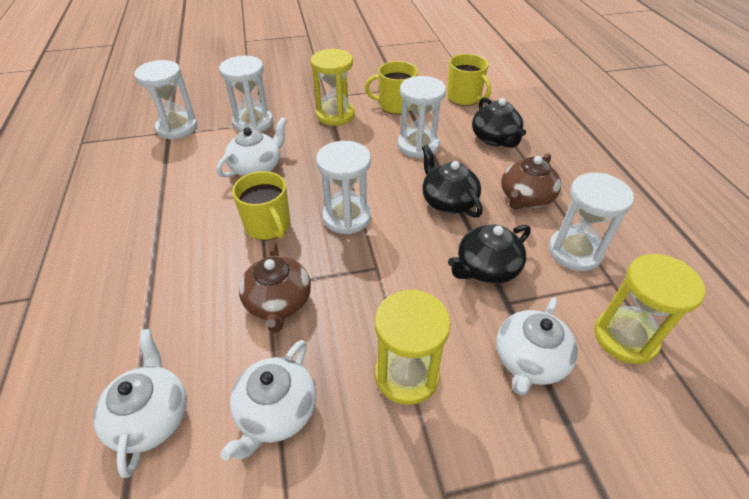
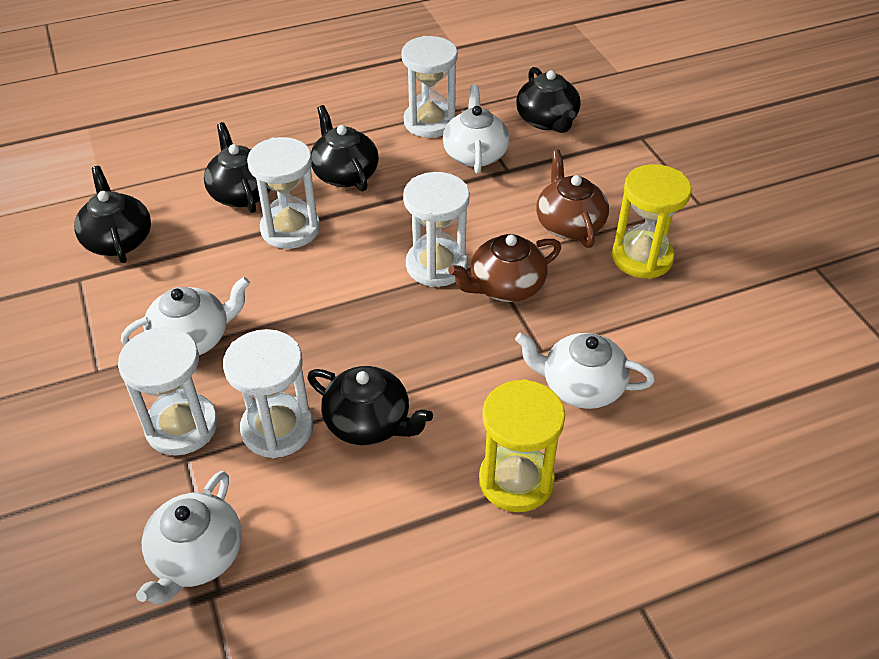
black teapot: 3 -> 5
yellow hourglass: 3 -> 2
yellow mug: 3 -> 0

